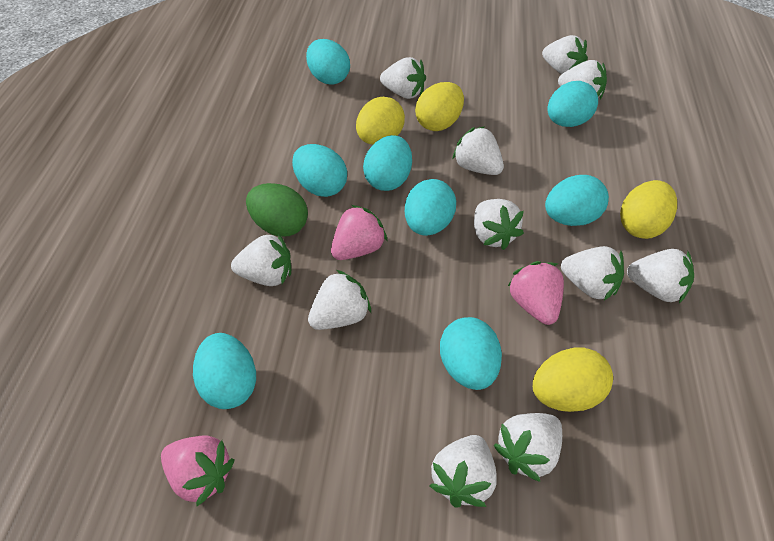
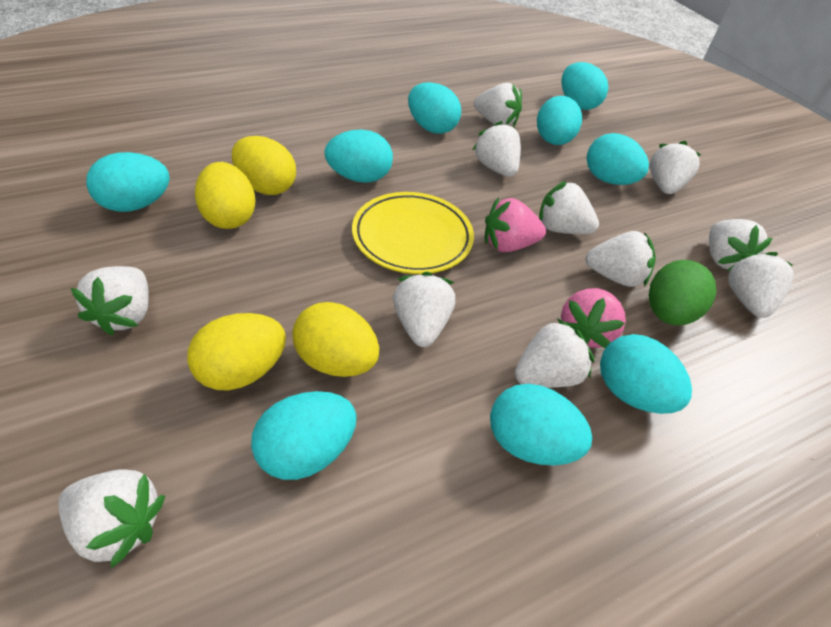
pink strawberry: 3 -> 2
turquoise egg: 8 -> 9
yellow plate: 0 -> 1

